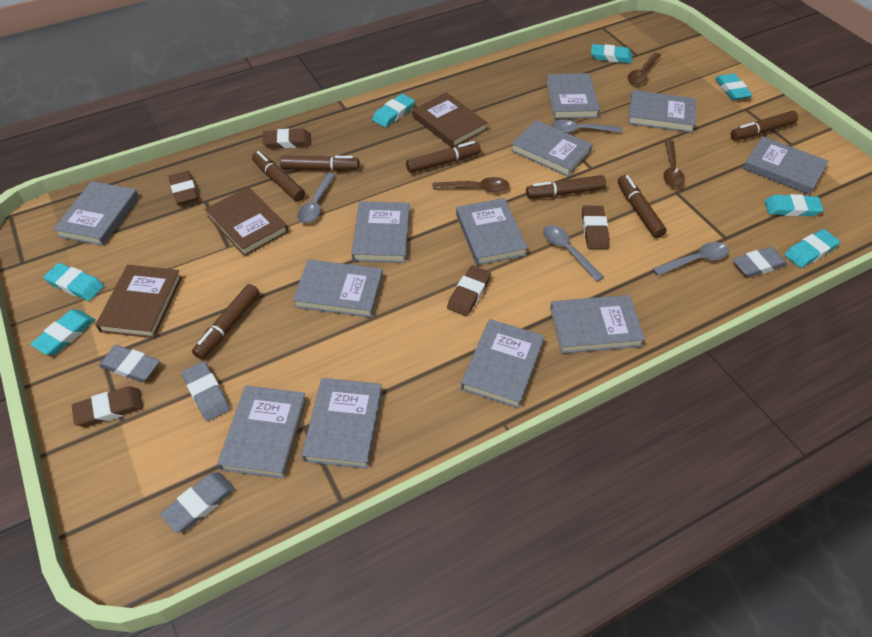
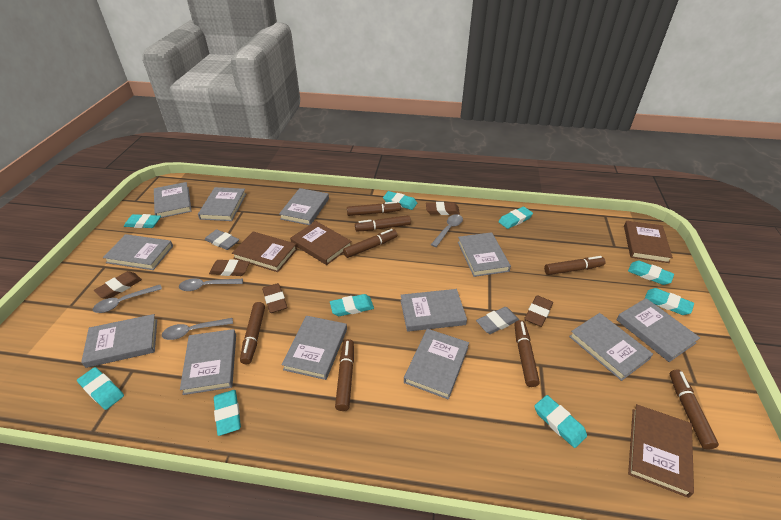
brown book: 3 -> 4
brown marker: 7 -> 8
brown spoon: 3 -> 0
grey eraser: 4 -> 2
turquoise eraser: 7 -> 9

